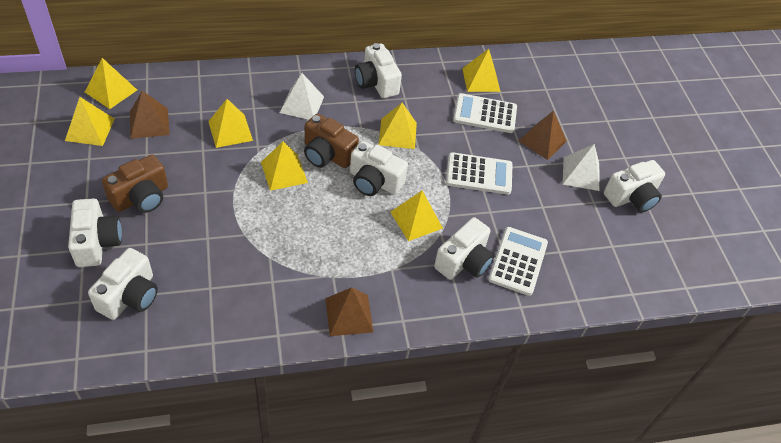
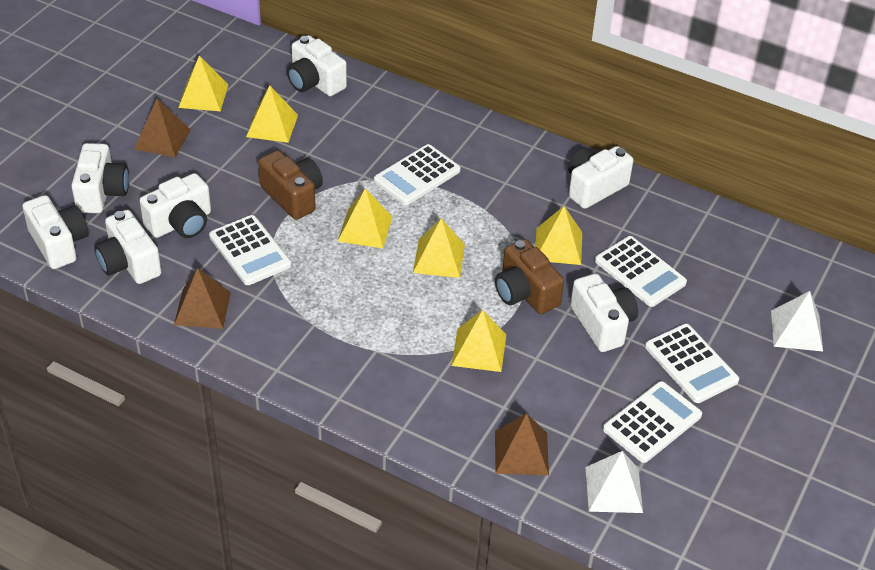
white calculator: 3 -> 5
white camera: 6 -> 7
yellow pyramid: 7 -> 6

